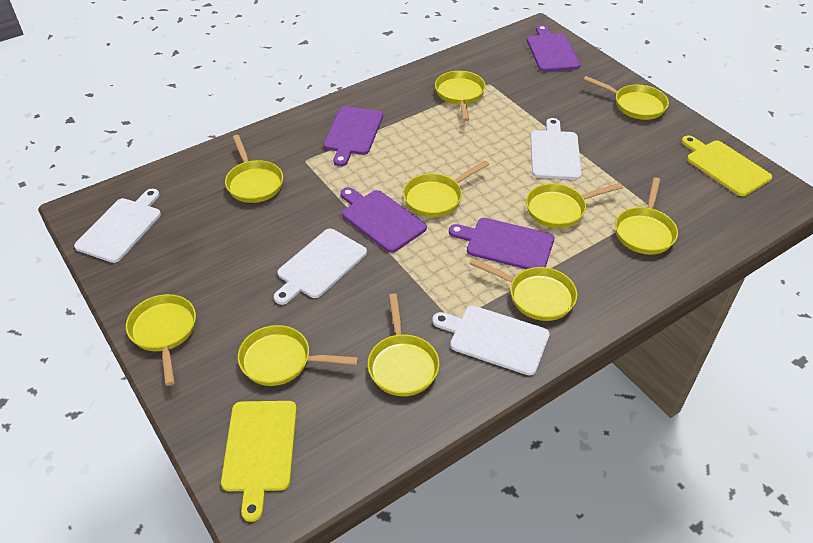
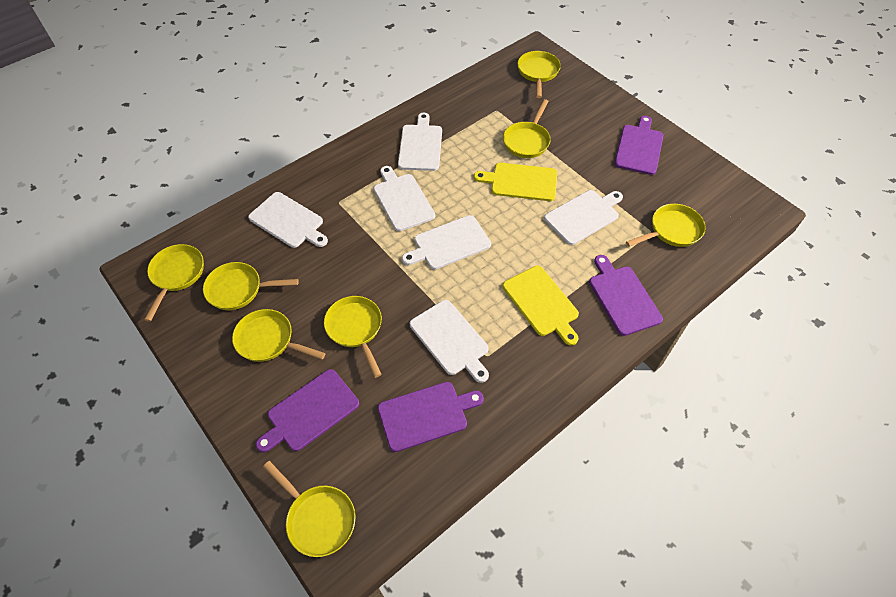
white cutting board: 4 -> 6
yellow pan: 10 -> 8

